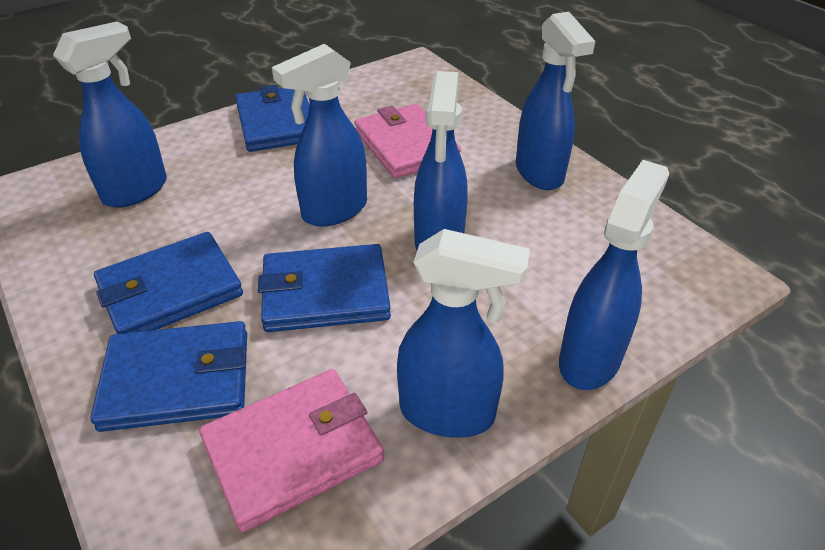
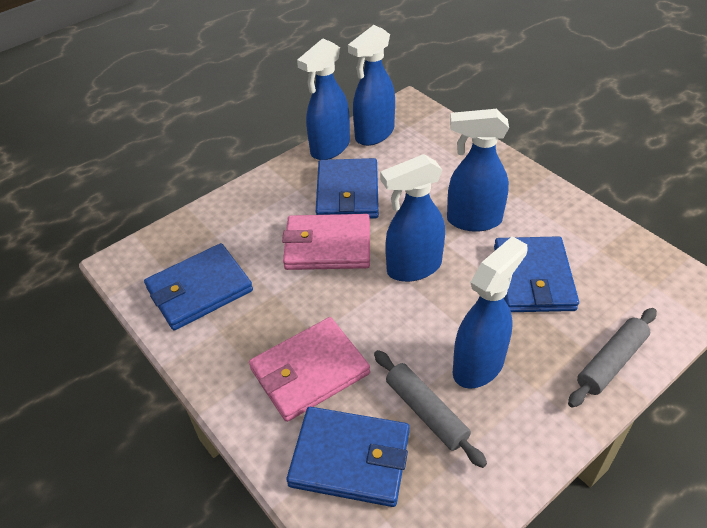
blue spray bottle: 6 -> 5
grey rolling pin: 0 -> 2

